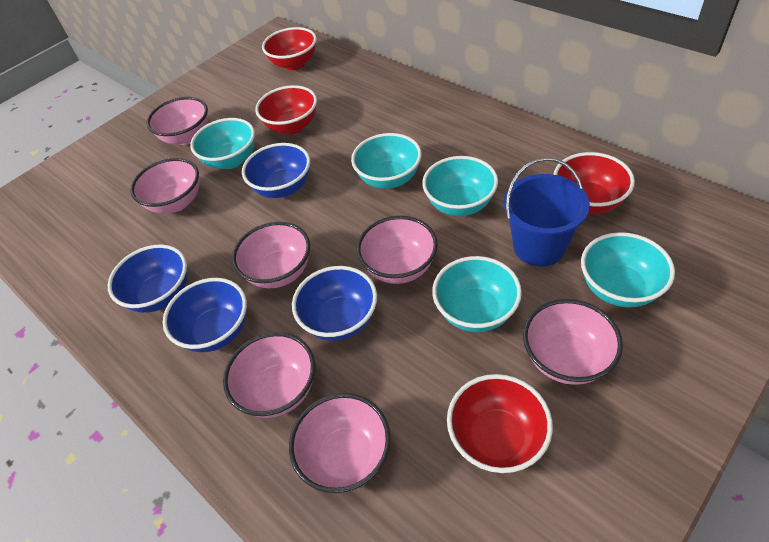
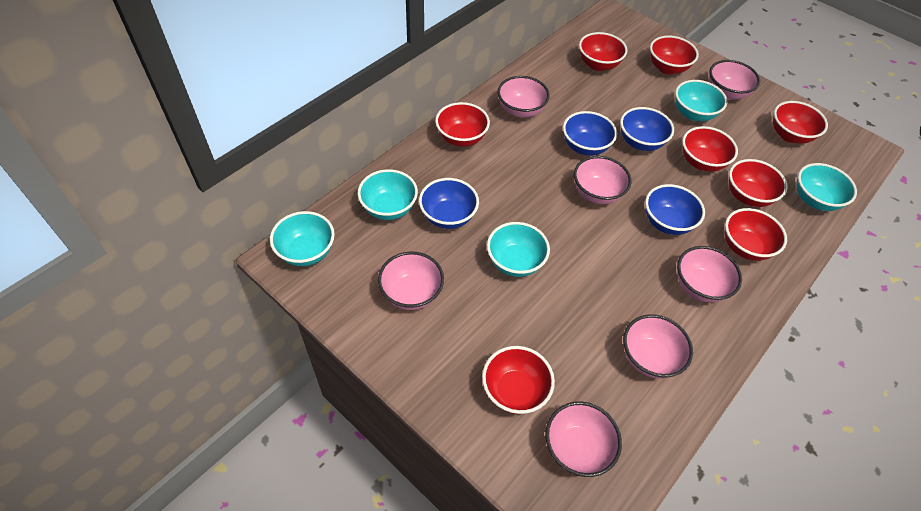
blue bucket: 1 -> 0
red bowl: 4 -> 8

